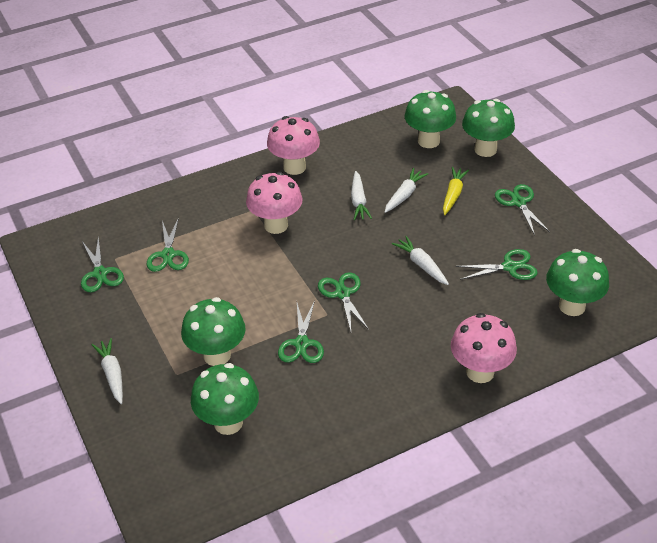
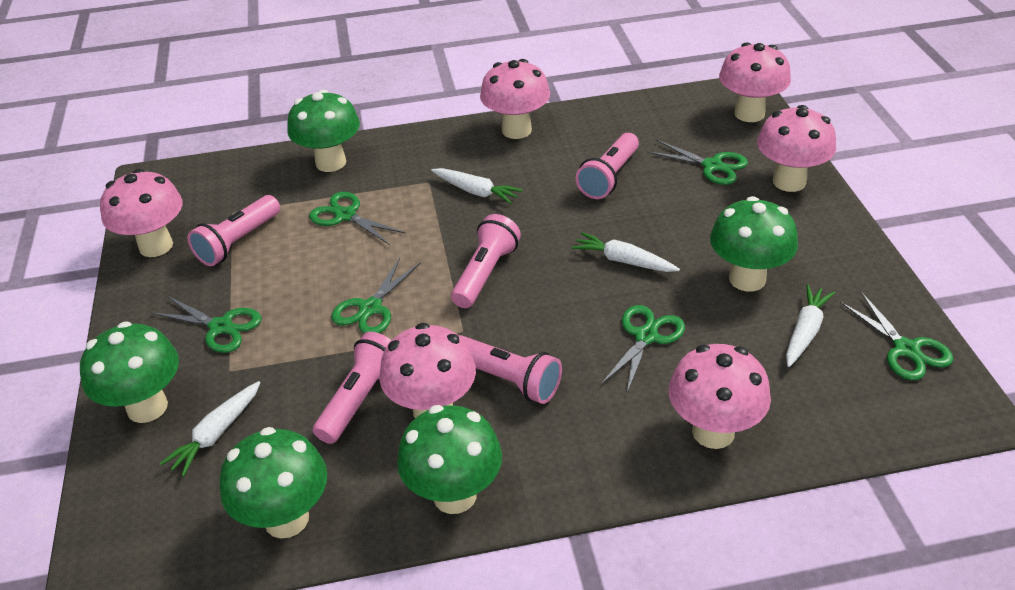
pink flashlight: 0 -> 5
pink mushroom: 3 -> 6
yellow carrot: 1 -> 0

